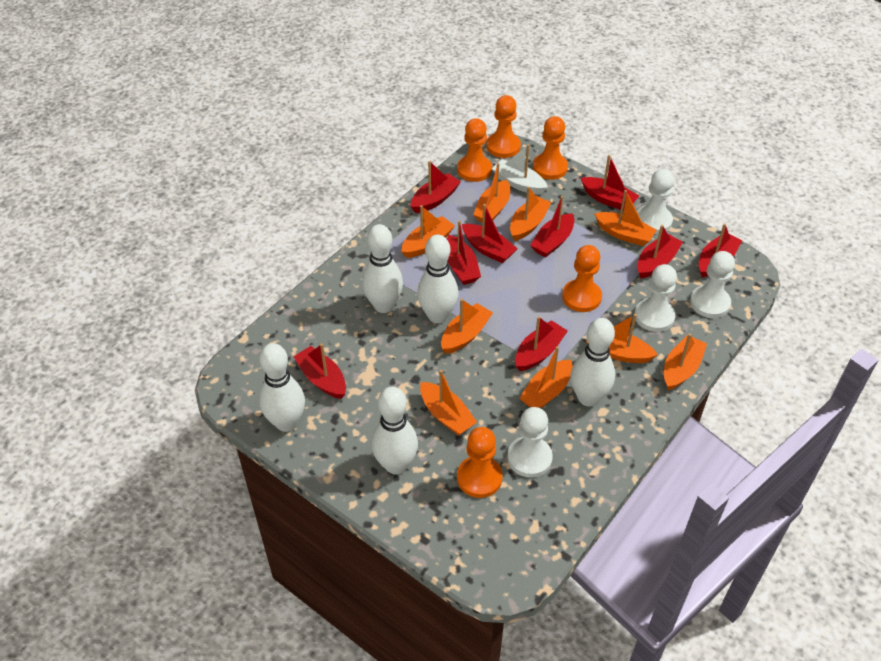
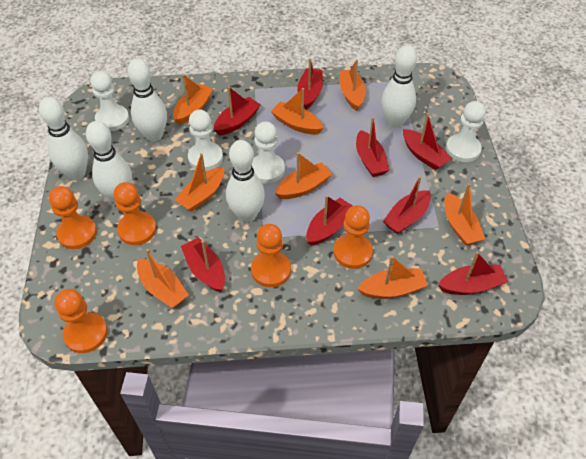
orange boat: 9 -> 8
red boat: 9 -> 8
white boat: 1 -> 0

